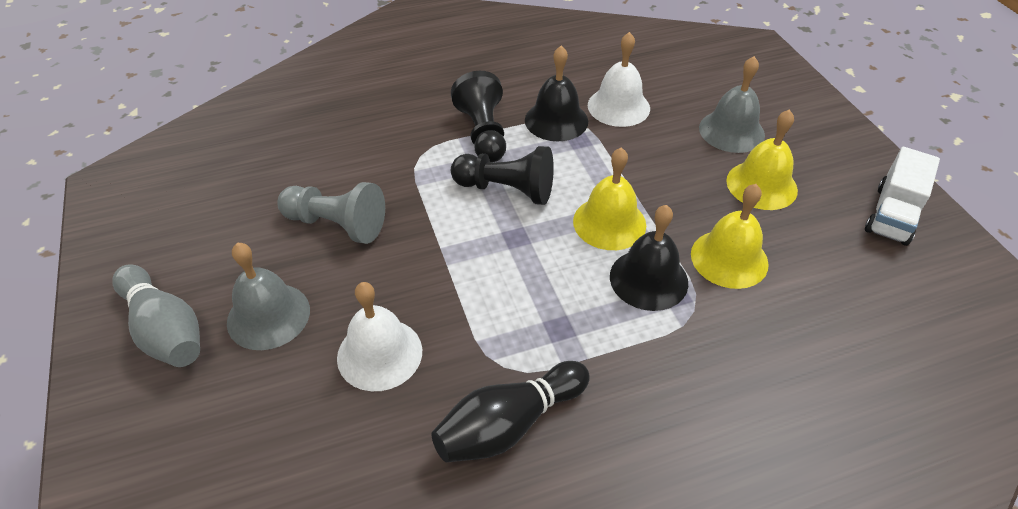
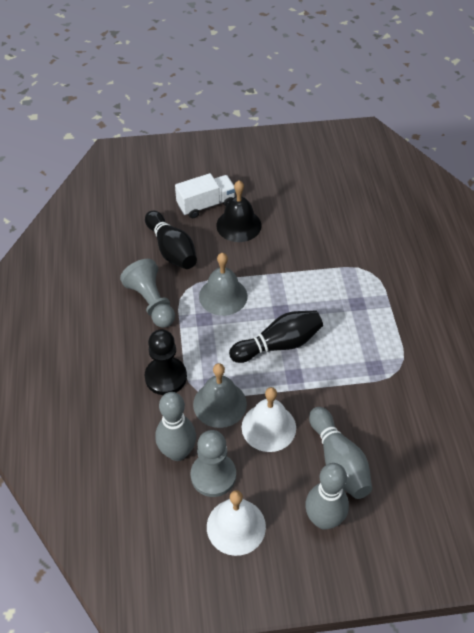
black bell: 2 -> 1
black bowling pin: 1 -> 2
black pawn: 2 -> 1
grey bowling pin: 1 -> 3
grey pawn: 1 -> 2
yellow bell: 3 -> 0

